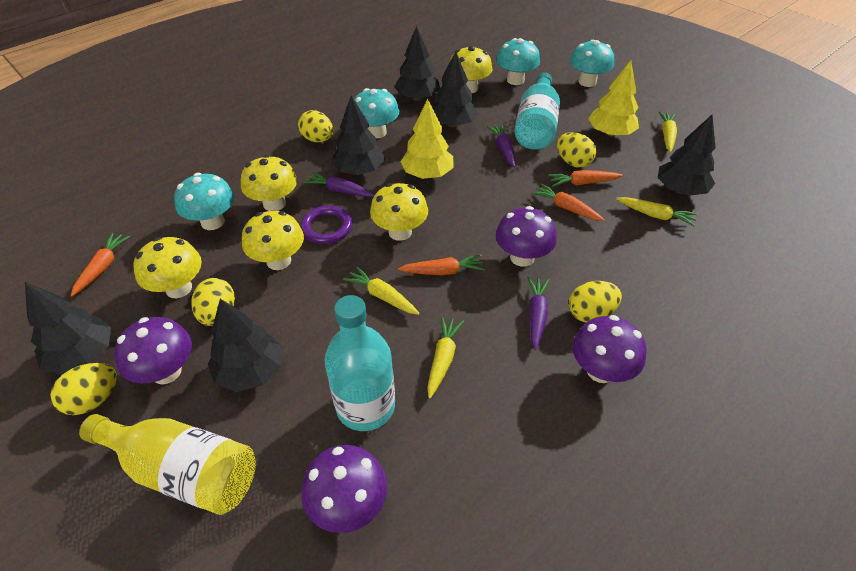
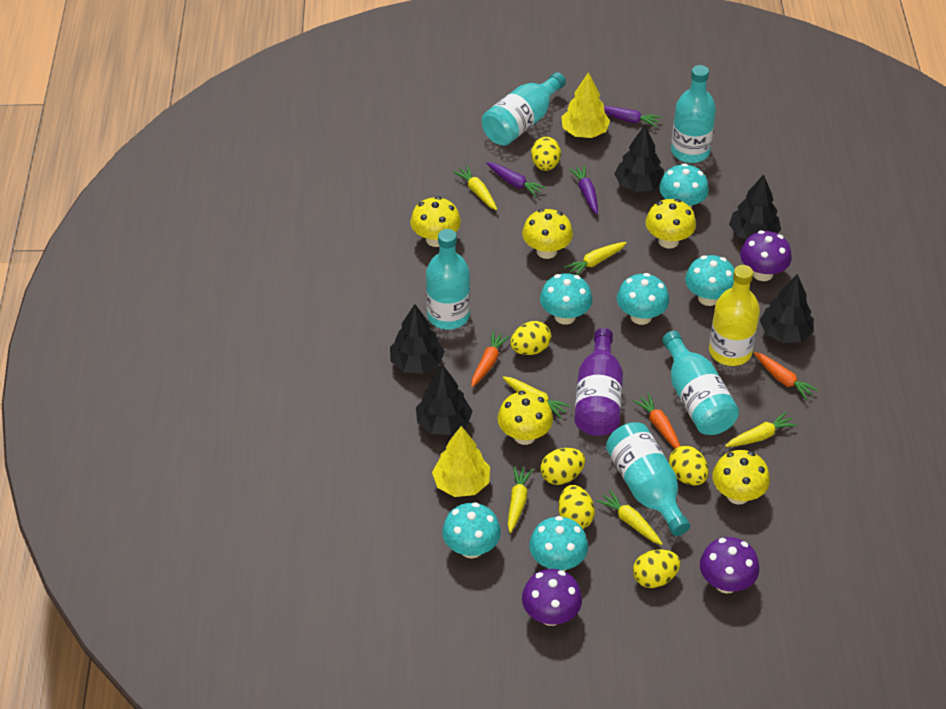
black tree: 6 -> 5
orange carrot: 4 -> 3
purple bottle: 0 -> 1
purple mushroom: 4 -> 3
purple ring: 1 -> 0
turquoise bottle: 2 -> 5
turquoise mushroom: 4 -> 6
yellow carrot: 4 -> 6
yellow egg: 5 -> 6

